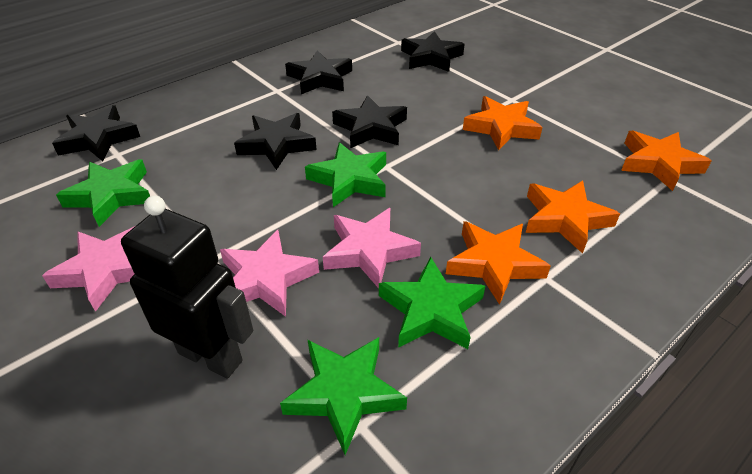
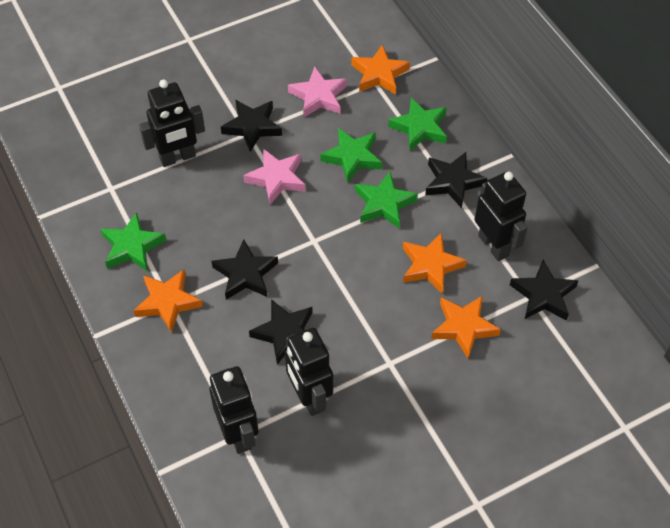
black robot: 1 -> 4
pink star: 3 -> 2

